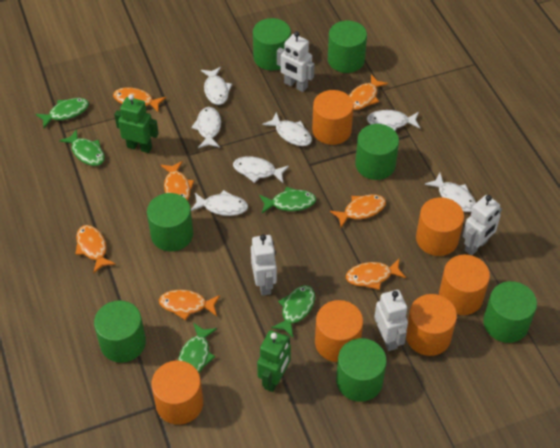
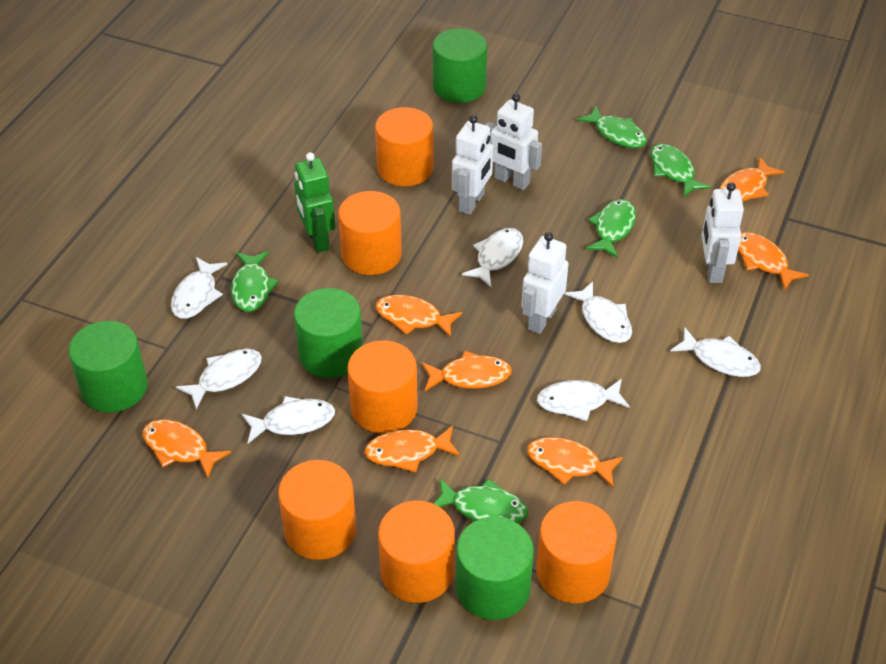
green cylinder: 7 -> 4
green robot: 2 -> 1

